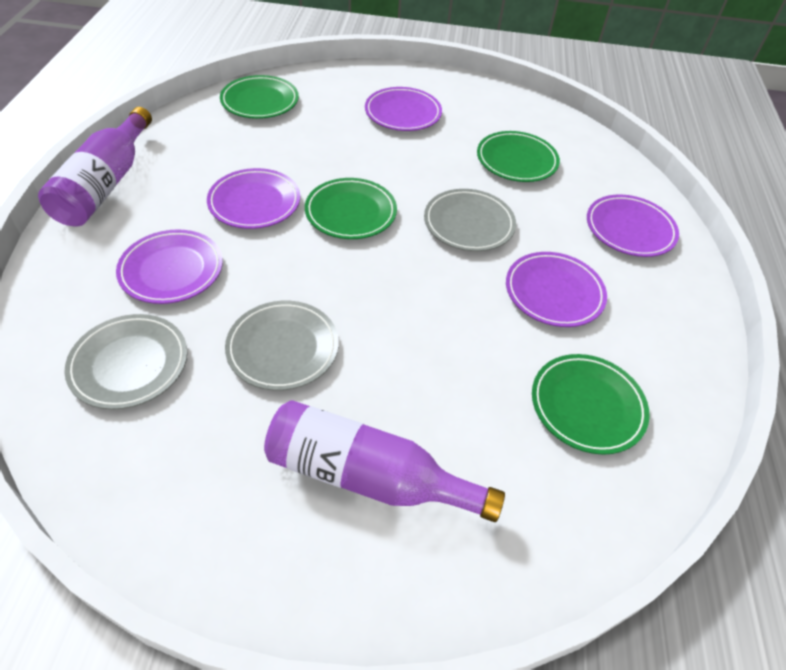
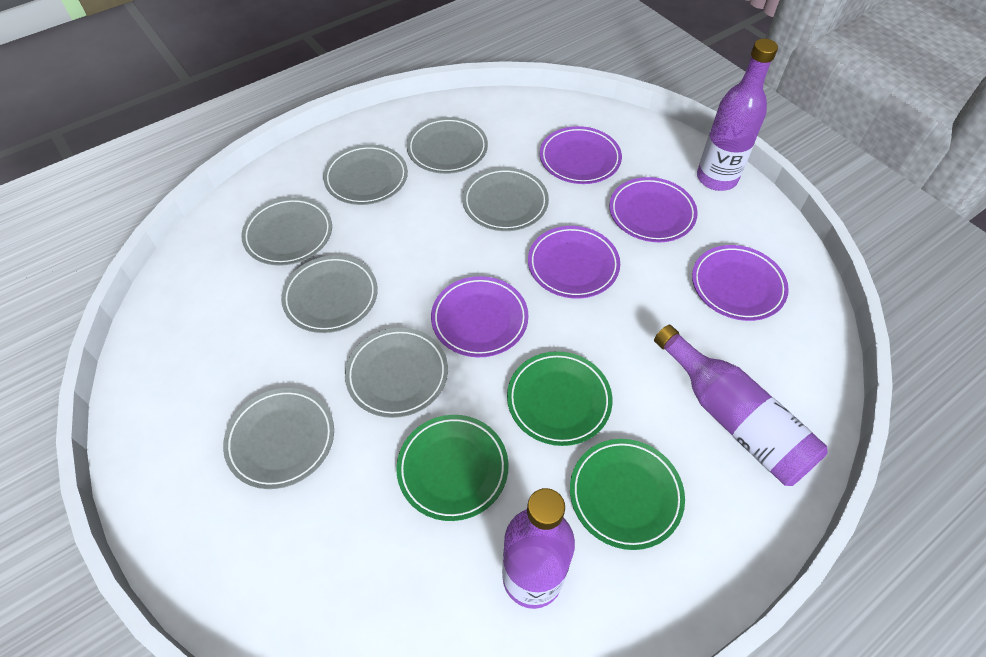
green plate: 4 -> 3
grey plate: 3 -> 7
purple bottle: 2 -> 3

